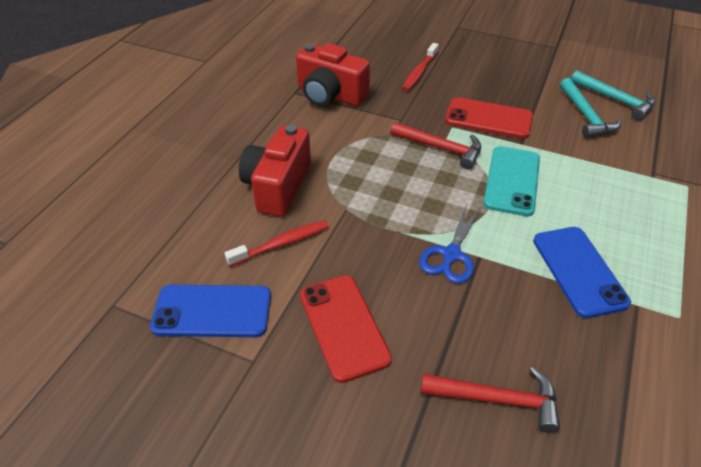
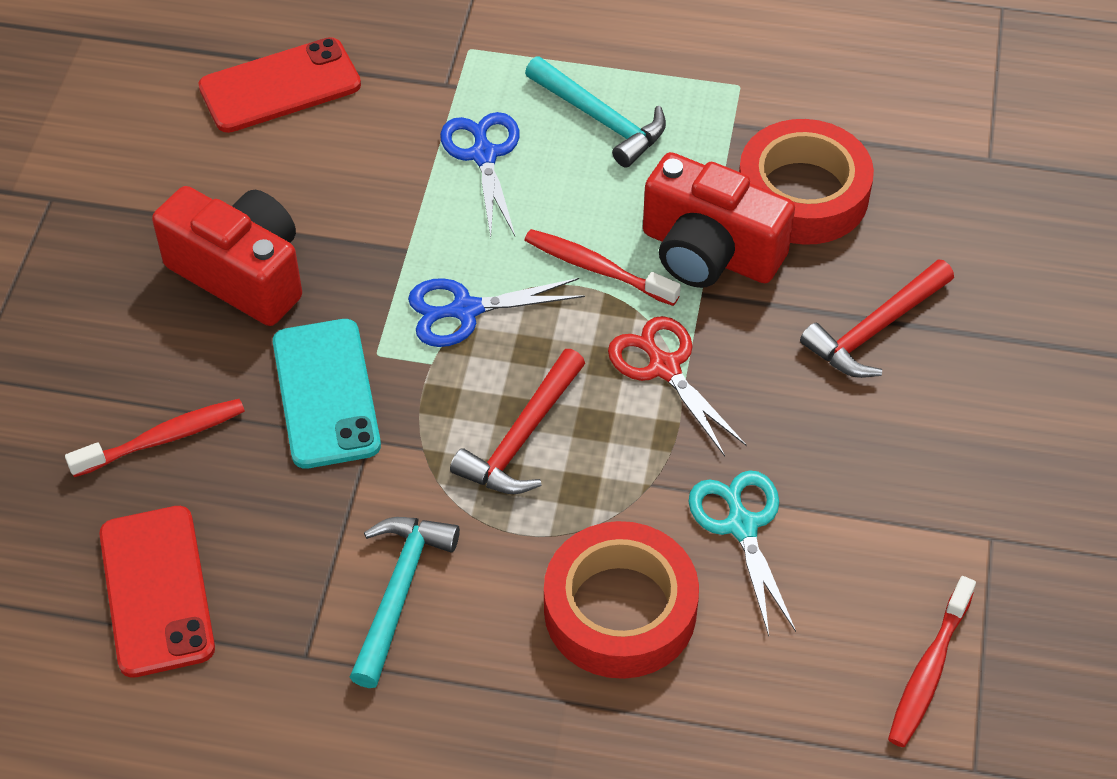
blue phone: 2 -> 0
blue scissors: 1 -> 2
red scissors: 0 -> 1
red tape: 0 -> 2
red toothbrush: 2 -> 3
turquoise scissors: 0 -> 1

